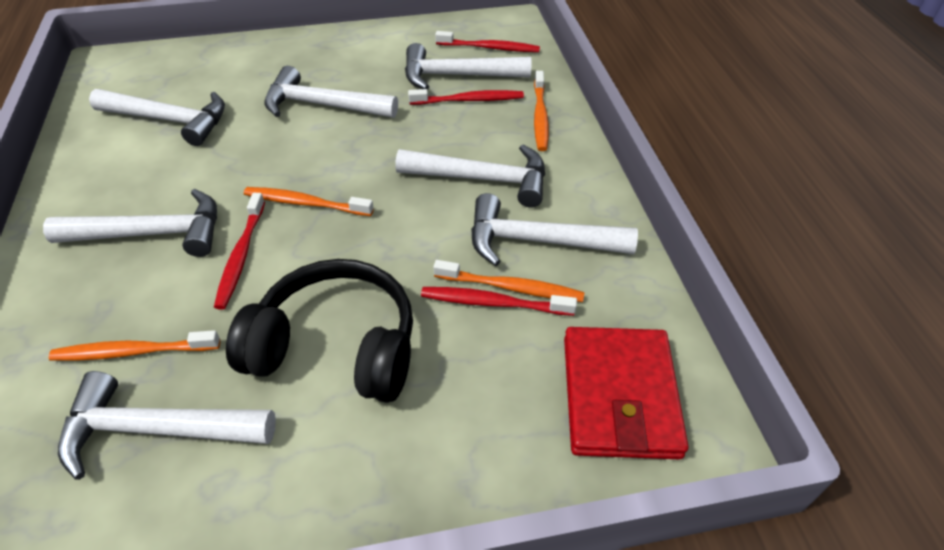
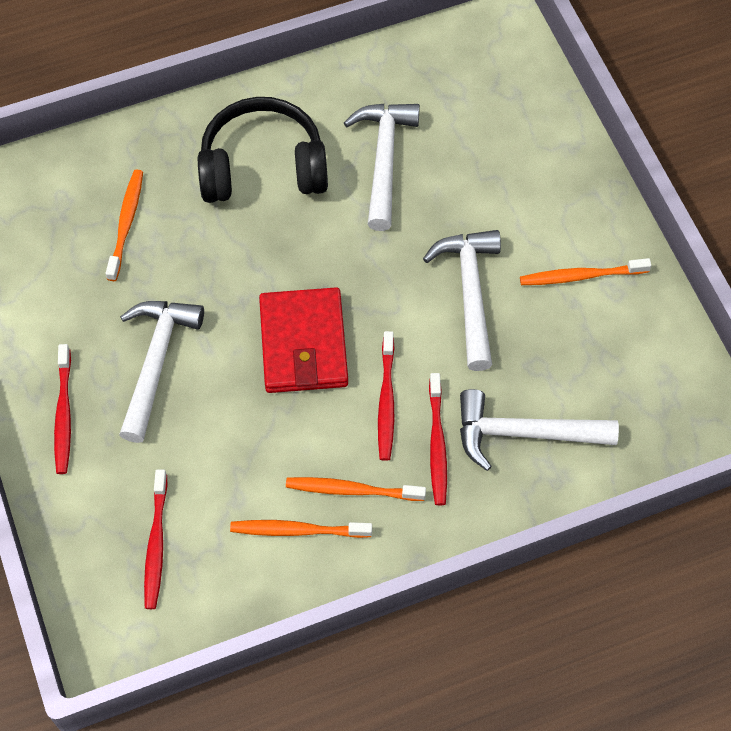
white hammer: 7 -> 4

